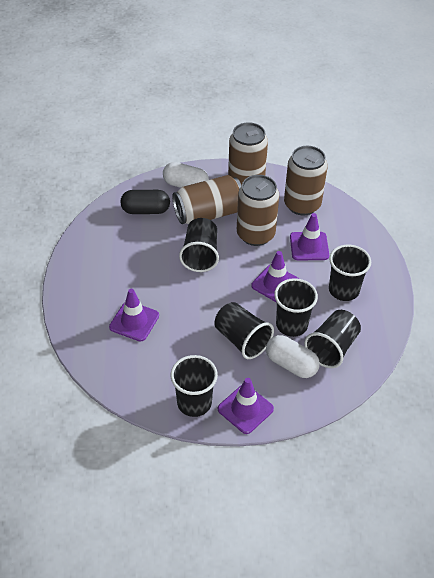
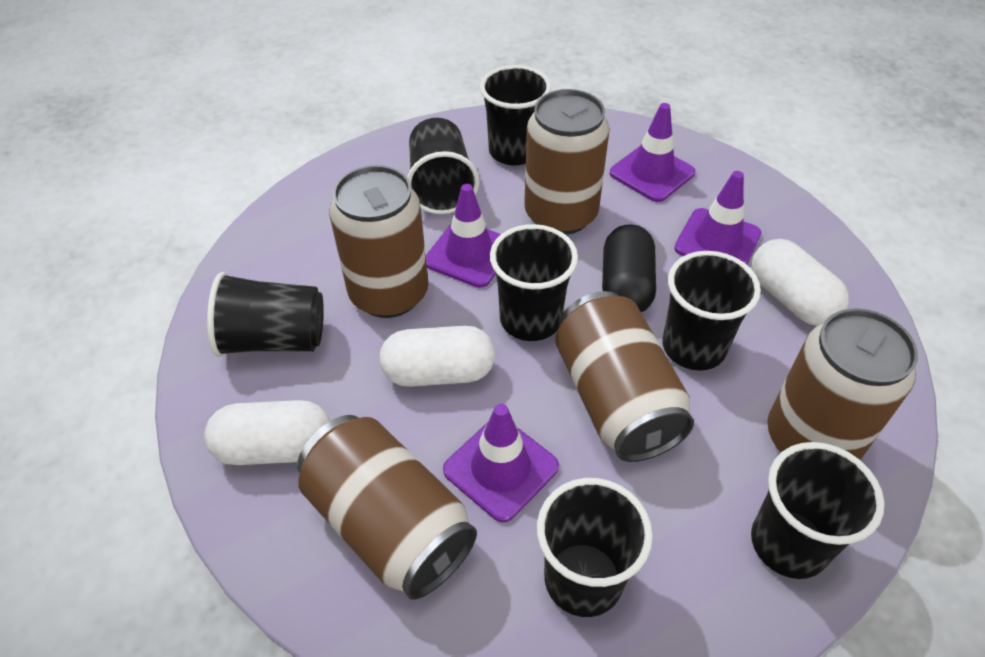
black cup: 6 -> 7
brown can: 4 -> 5
white capsule: 2 -> 3

